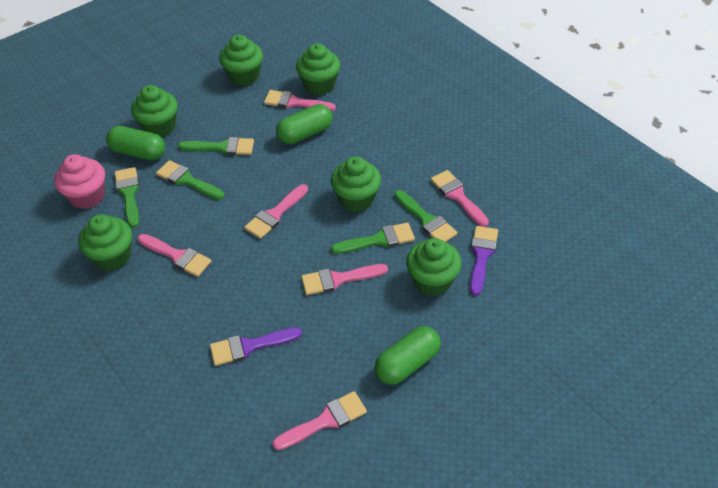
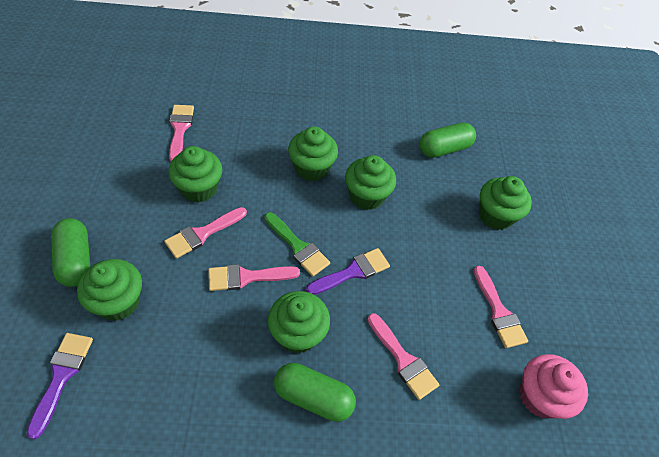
green brush: 5 -> 1
pink brush: 6 -> 5

